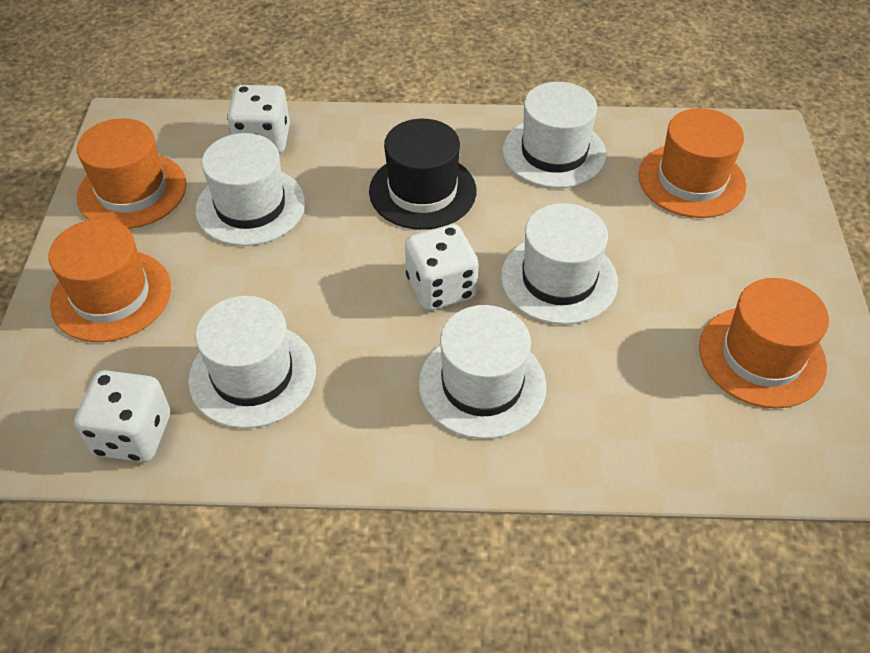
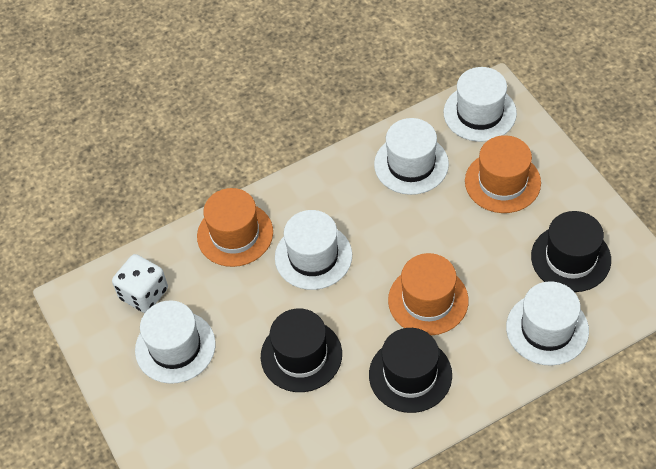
black hat: 1 -> 3
orange hat: 4 -> 3
white dice: 3 -> 1

